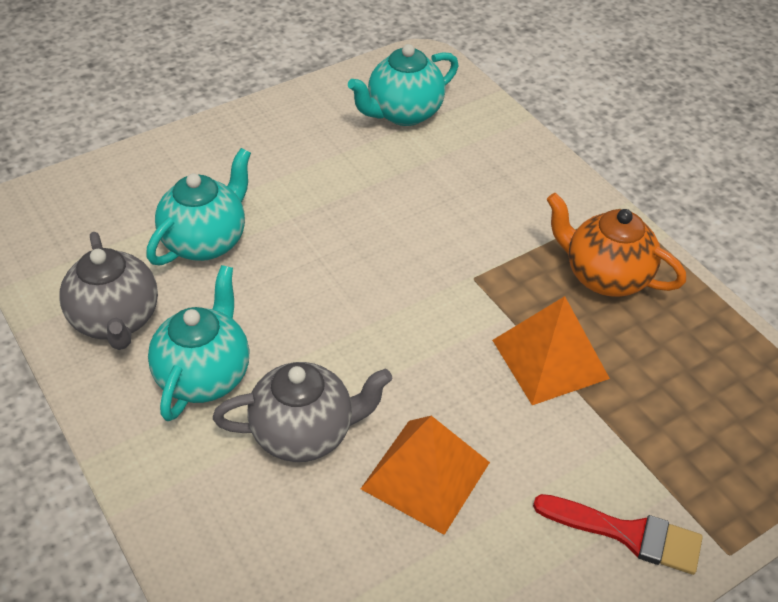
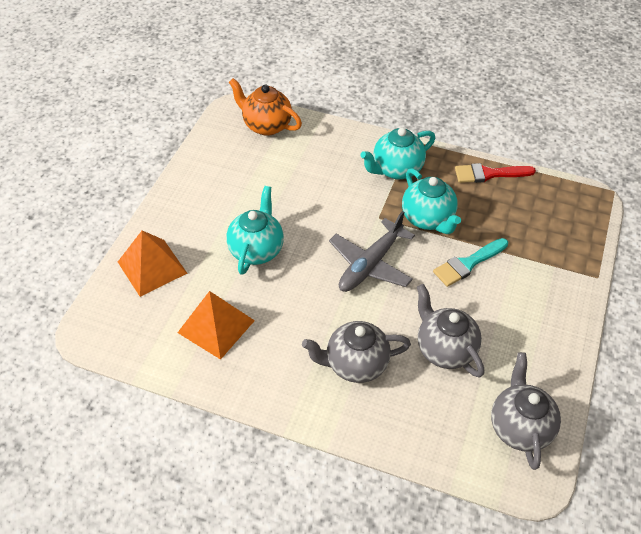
grey plane: 0 -> 1
grey teapot: 2 -> 3
turquoise brush: 0 -> 1

